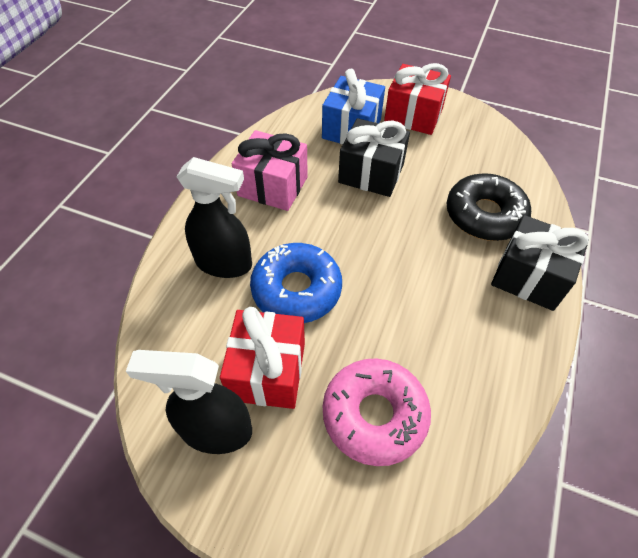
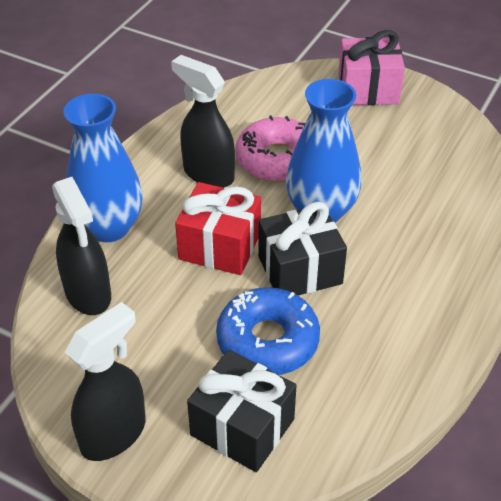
black donut: 1 -> 0
black spray bottle: 2 -> 3
blue gift: 1 -> 0
blue vase: 0 -> 2
red gift: 2 -> 1

